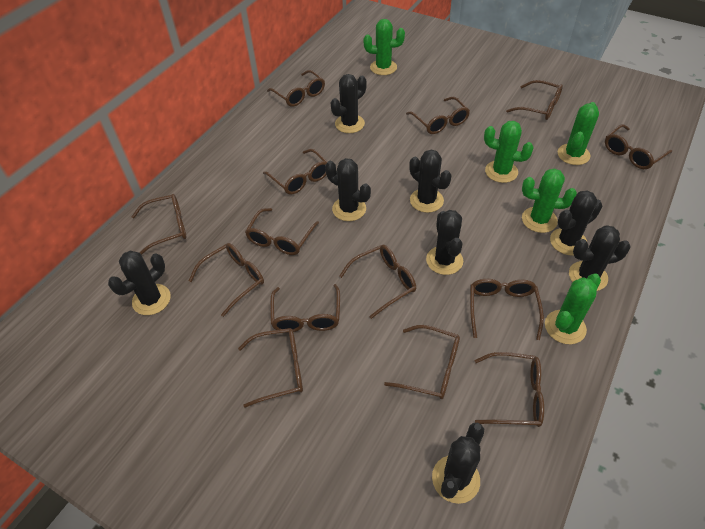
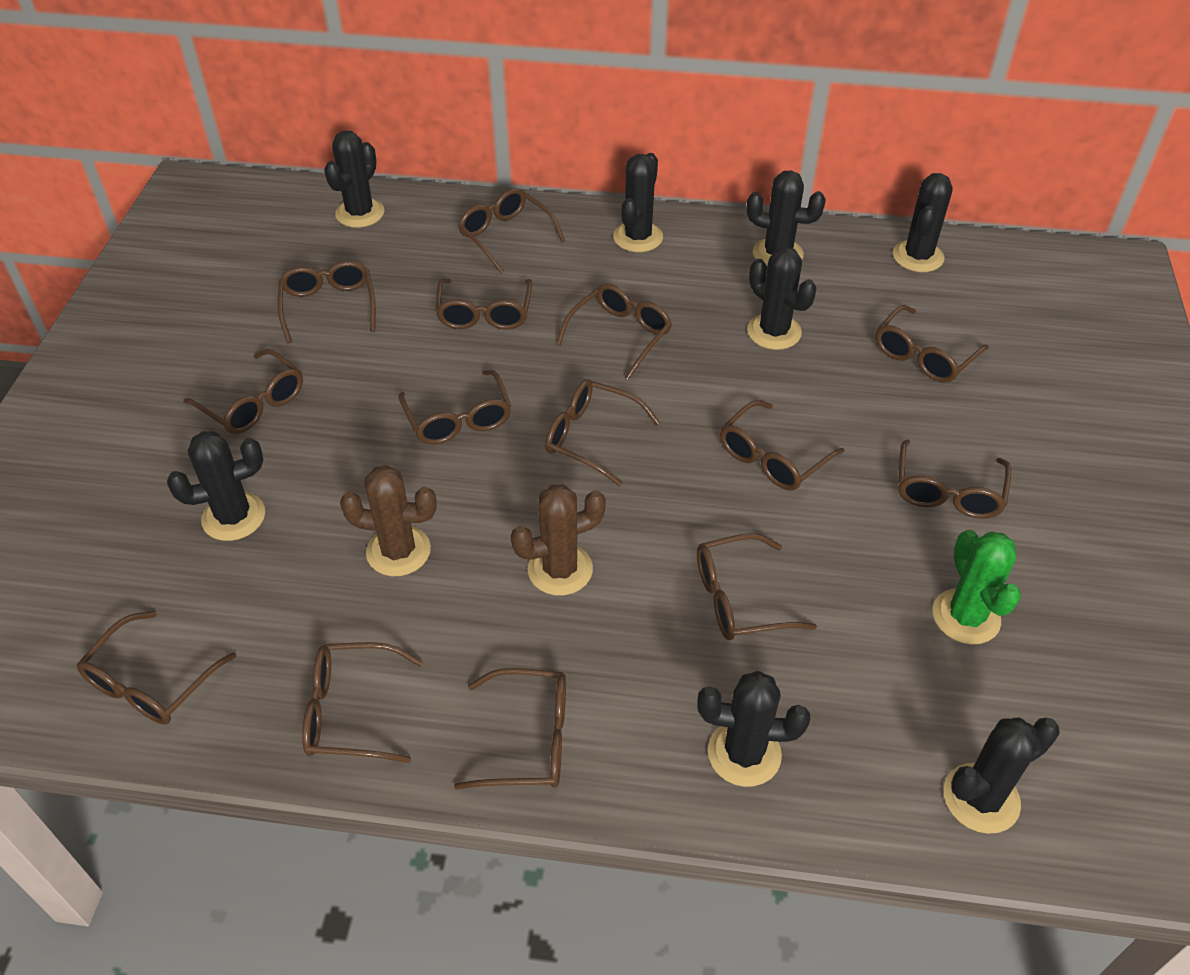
brown cactus: 0 -> 2
green cactus: 5 -> 1

